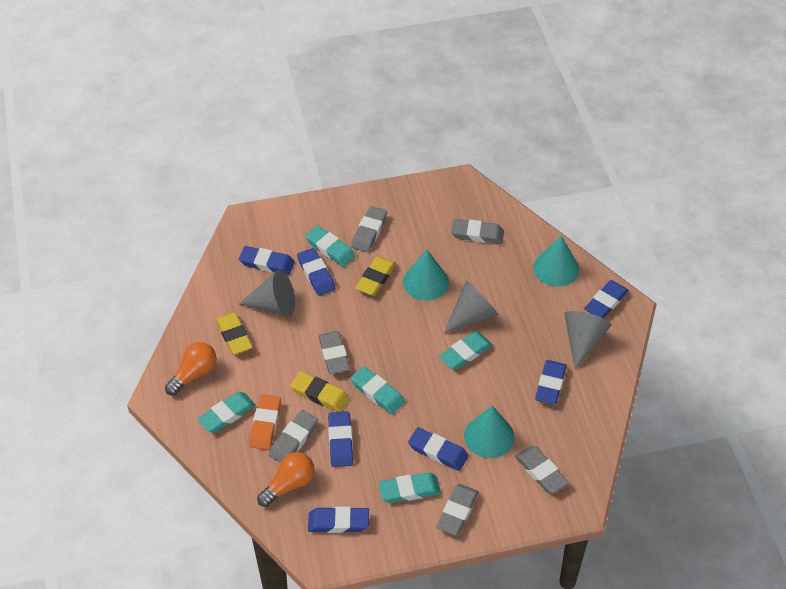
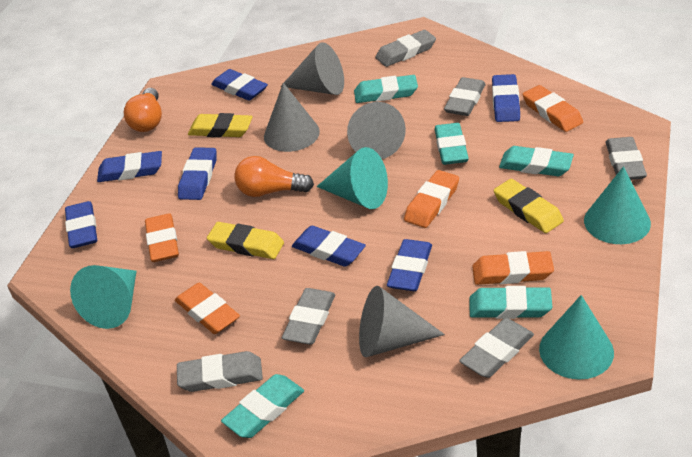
grey cone: 3 -> 4
orange eraser: 1 -> 5
turquoise cone: 3 -> 4

